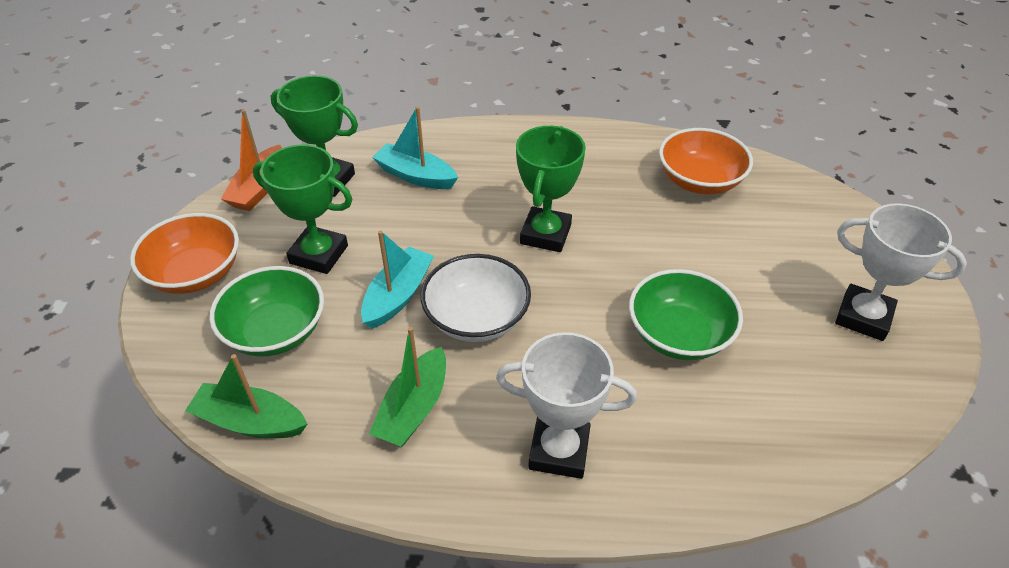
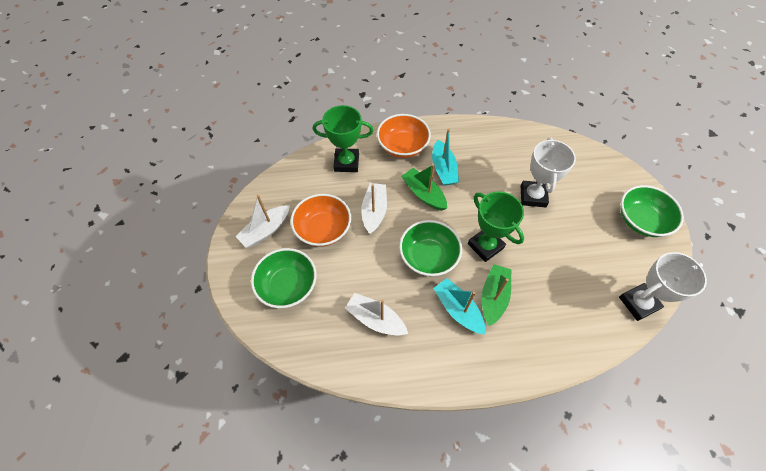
green bowl: 2 -> 3
green trophy: 3 -> 2
orange boat: 1 -> 0
white boat: 0 -> 3
white bowl: 1 -> 0

